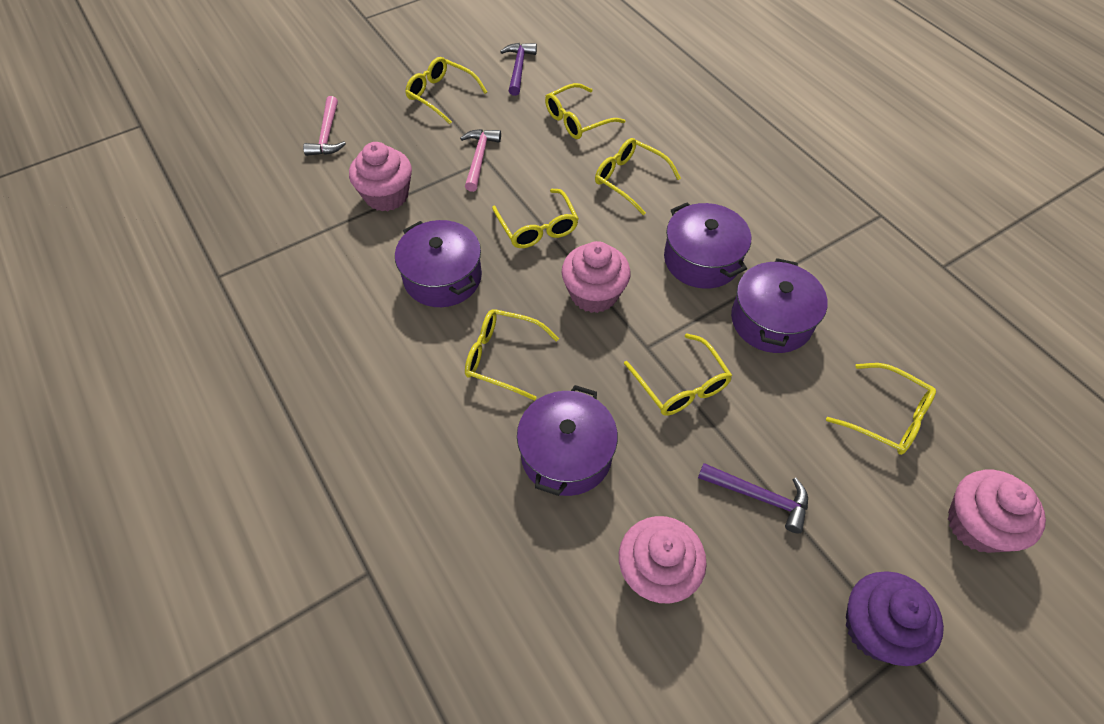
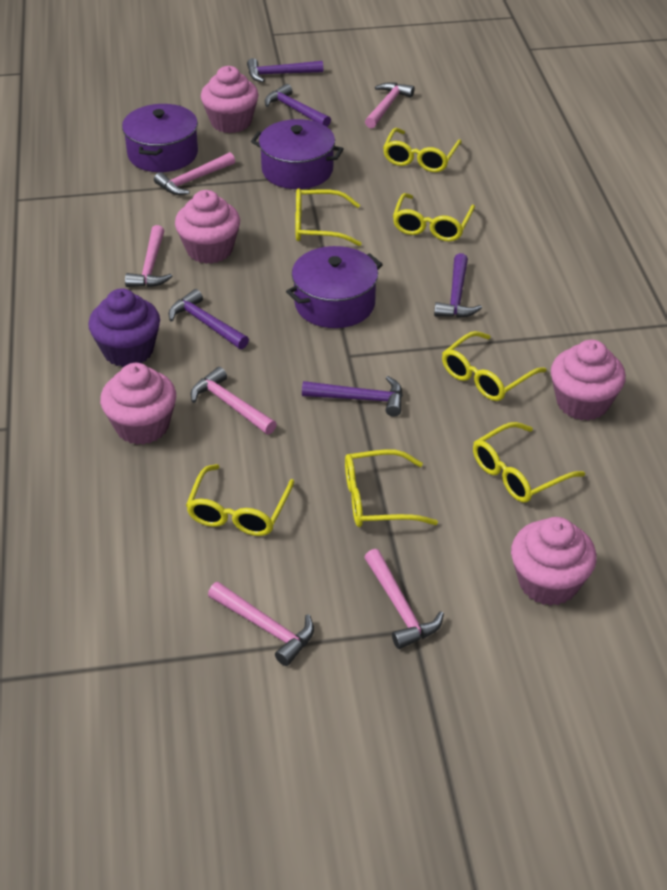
pink cupcake: 4 -> 5
pink hammer: 2 -> 6
purple hammer: 2 -> 5
purple pot: 4 -> 3

